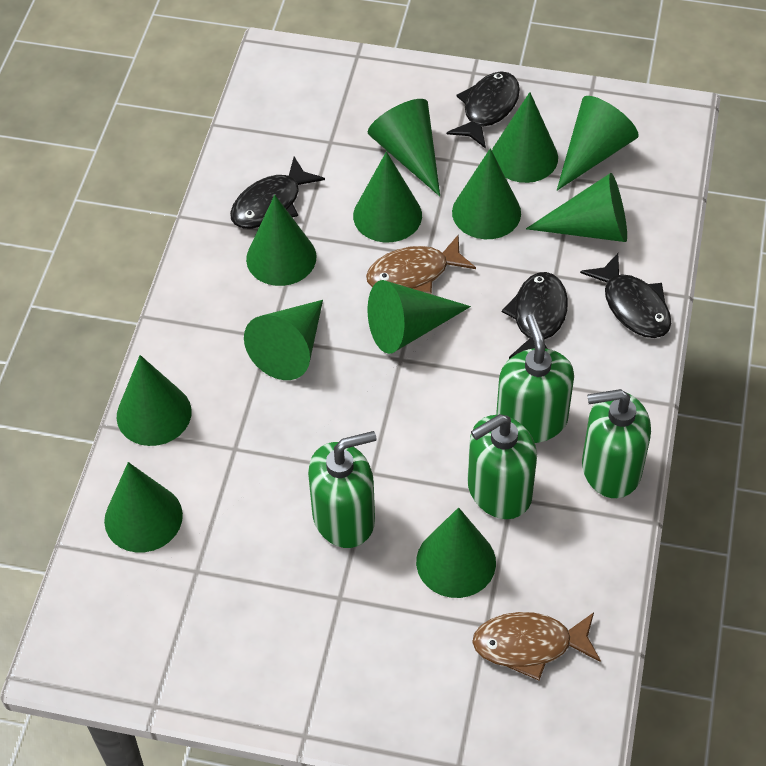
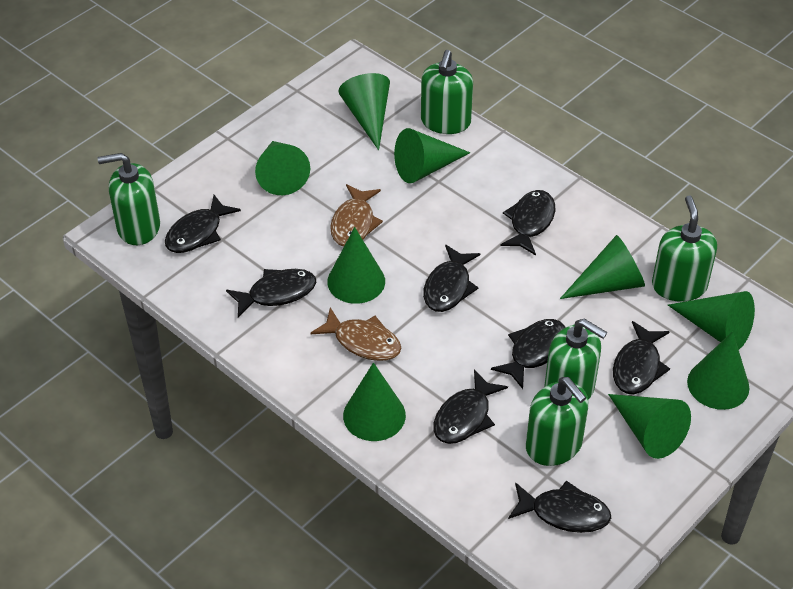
black fish: 4 -> 8
green cone: 12 -> 9
green soap dispenser: 4 -> 5

